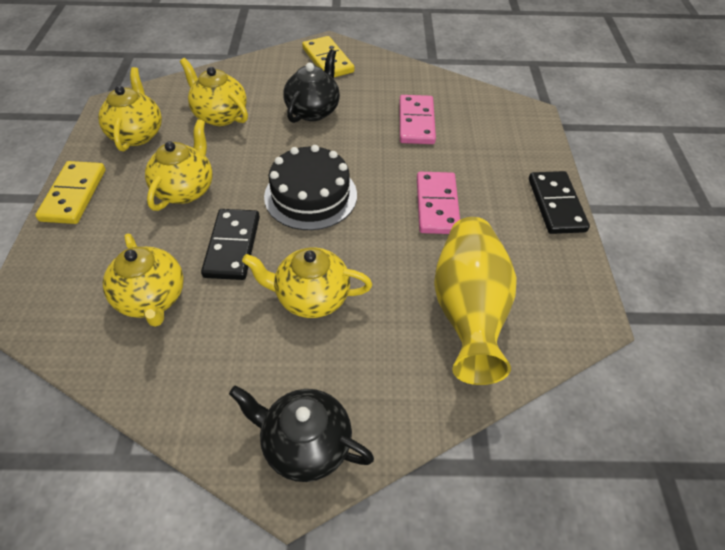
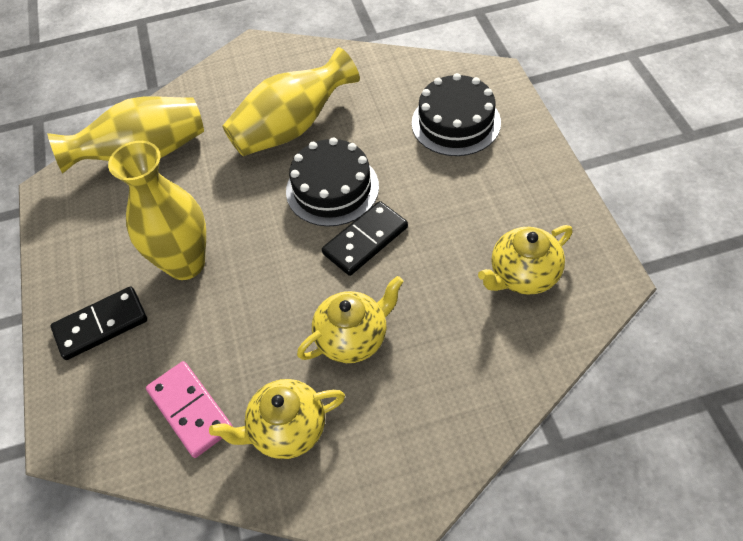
black cake: 1 -> 2
black teapot: 2 -> 0
pink domino: 2 -> 1
yellow domino: 2 -> 0
yellow teapot: 5 -> 3
yellow vase: 1 -> 3

